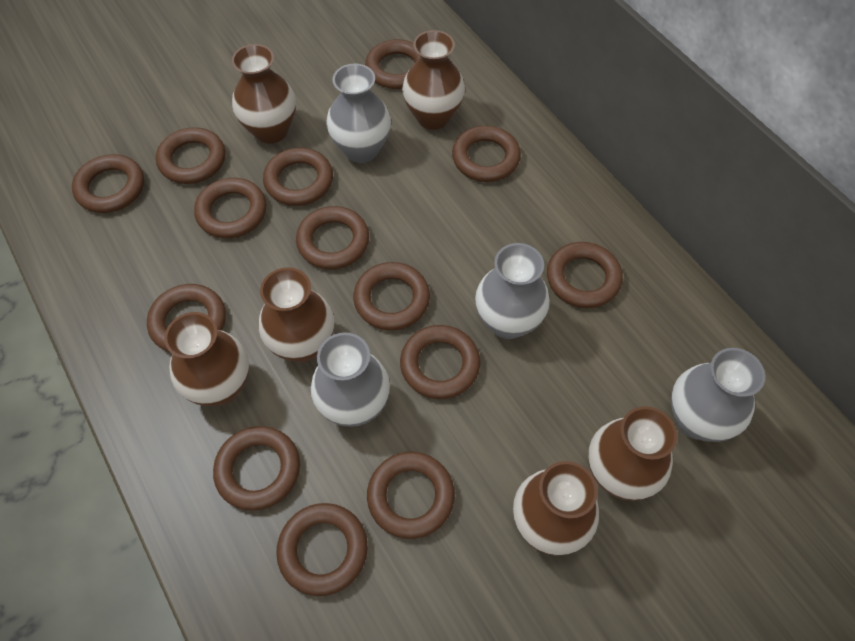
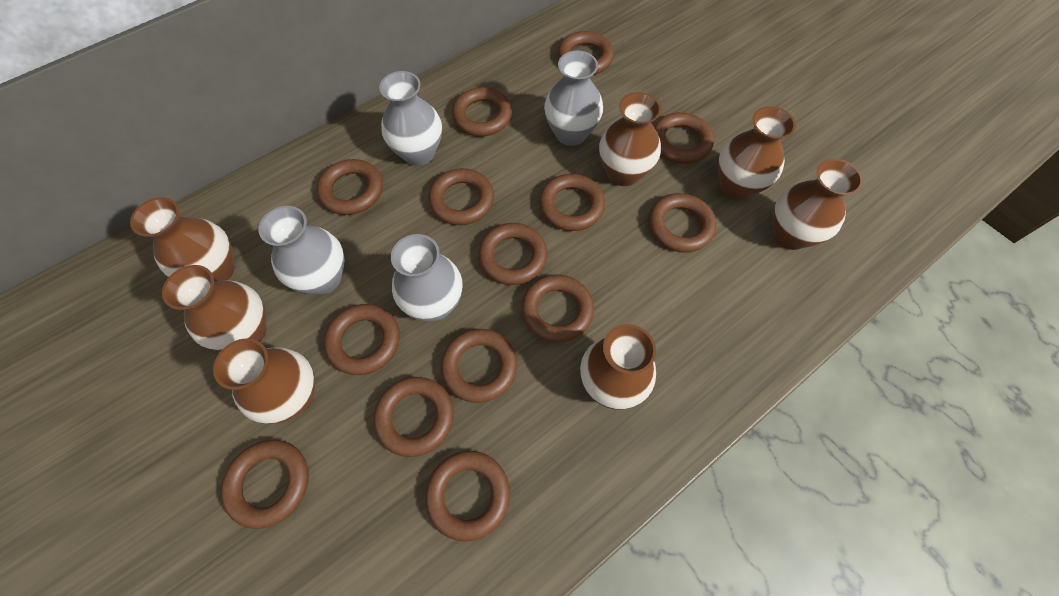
brown vase: 6 -> 7

